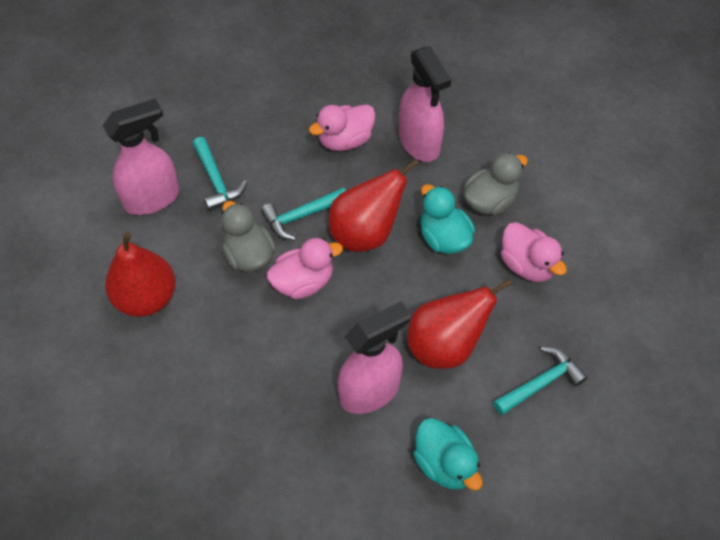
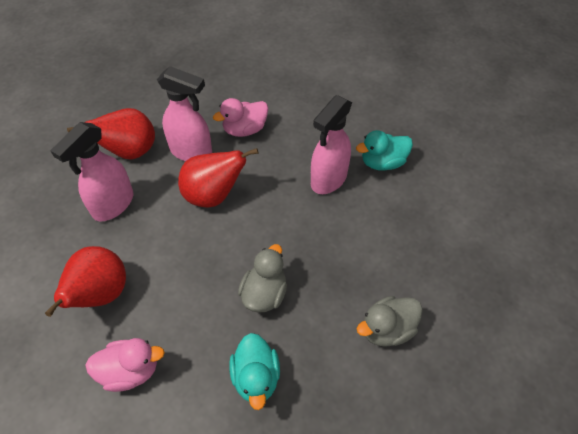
pink duck: 3 -> 2
turquoise hammer: 3 -> 0

